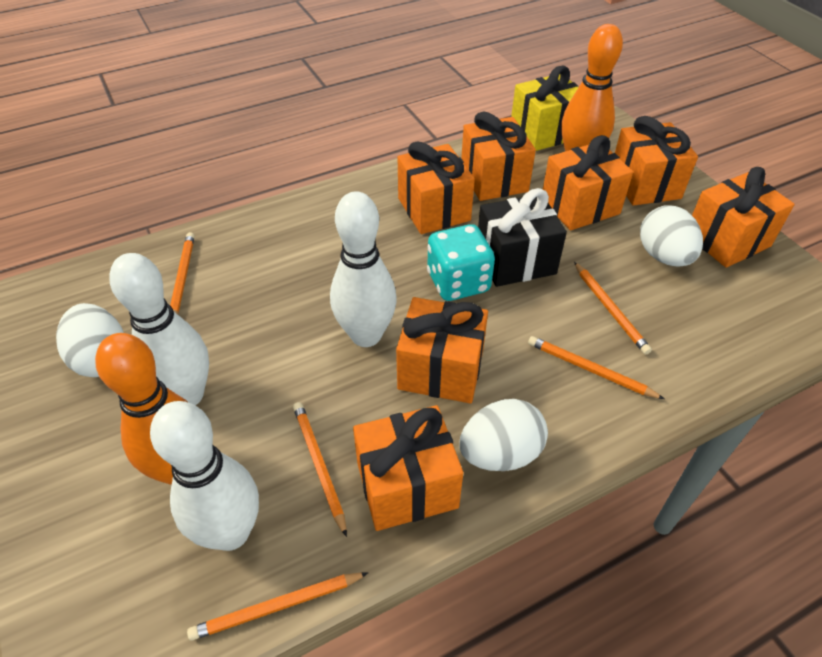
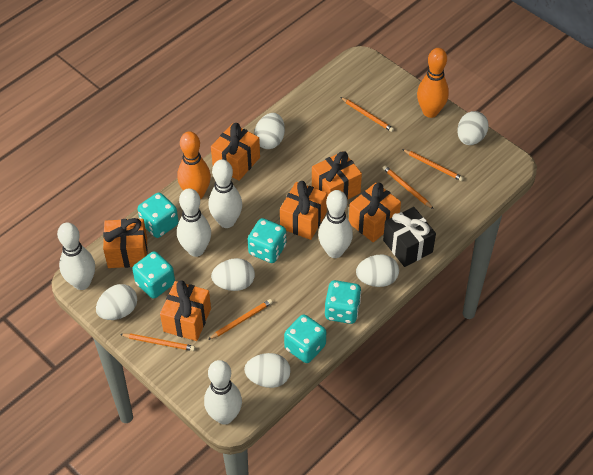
orange gift: 7 -> 6
turquoise dice: 1 -> 5
white bowling pin: 3 -> 5
white egg: 3 -> 6
yellow gift: 1 -> 0

